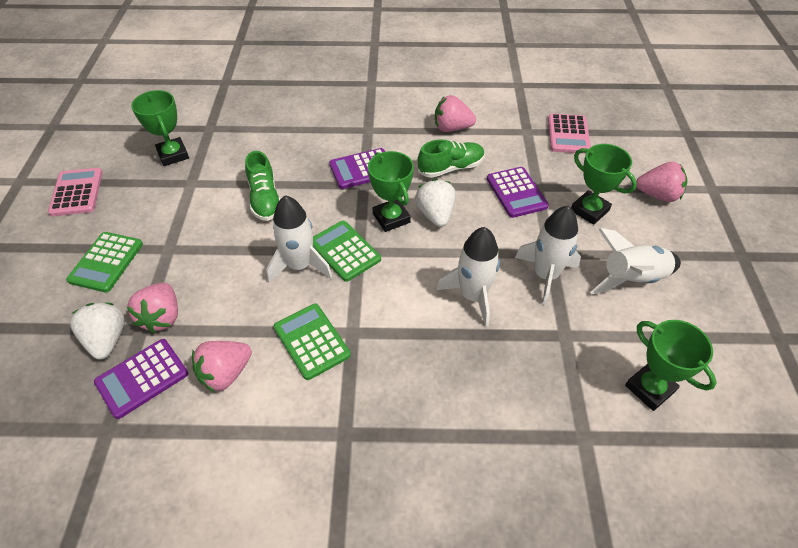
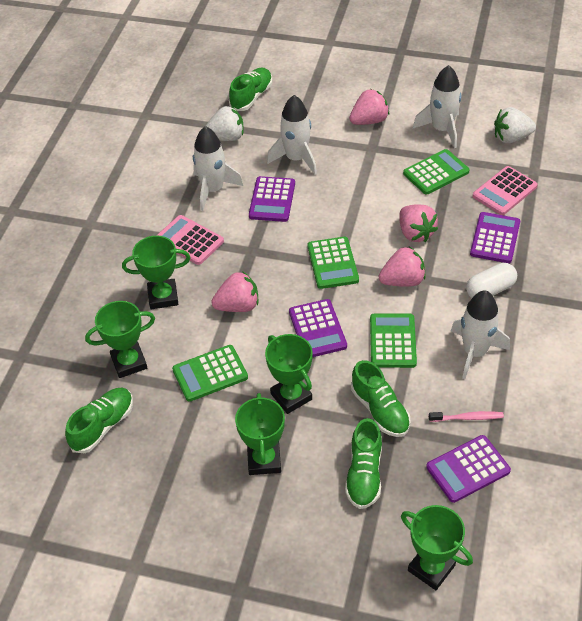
green calculator: 3 -> 4
green shoe: 2 -> 4
green trophy: 4 -> 5
pink toothbrush: 0 -> 1
purple calculator: 3 -> 4
white capsule: 0 -> 1

